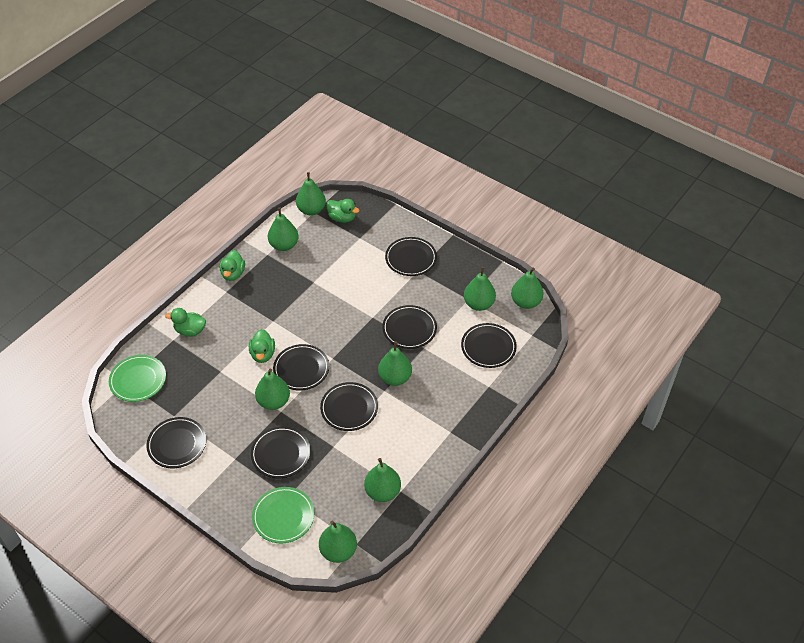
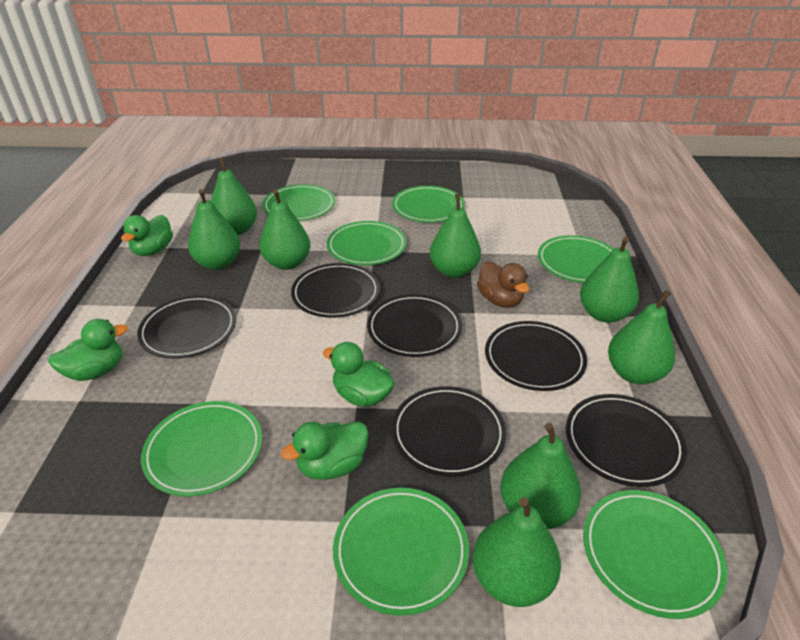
black plate: 7 -> 6
brown duck: 0 -> 1
green plate: 2 -> 7

